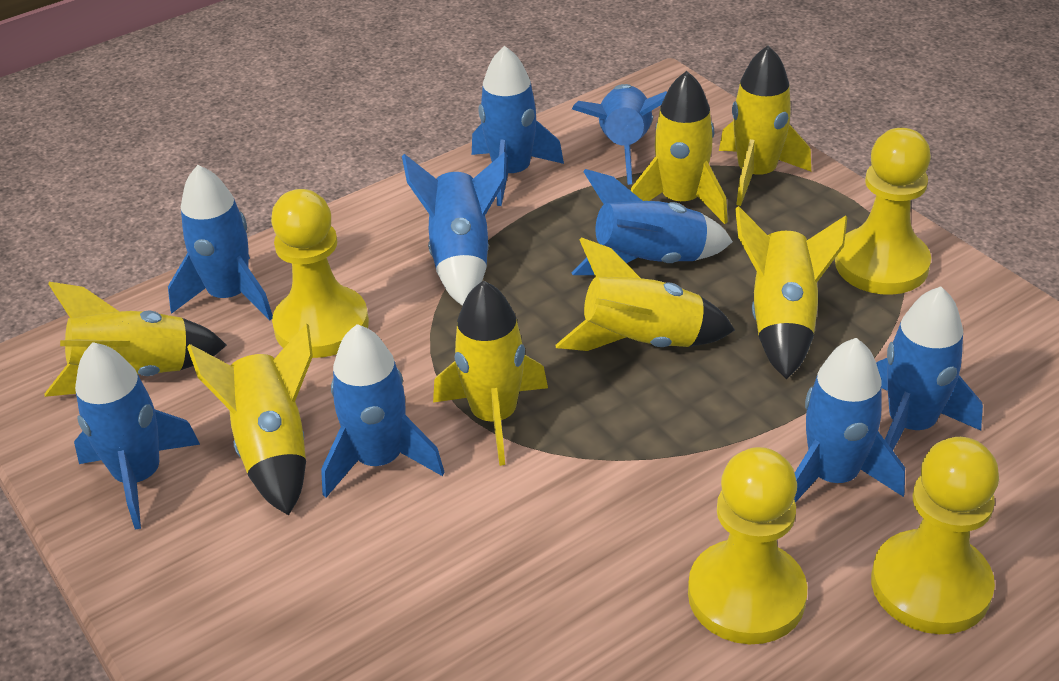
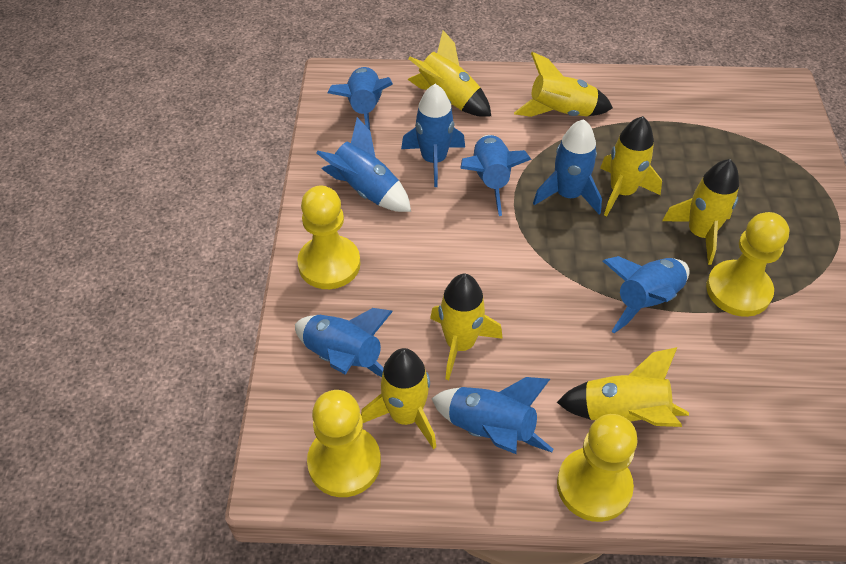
blue rocket: 9 -> 8

